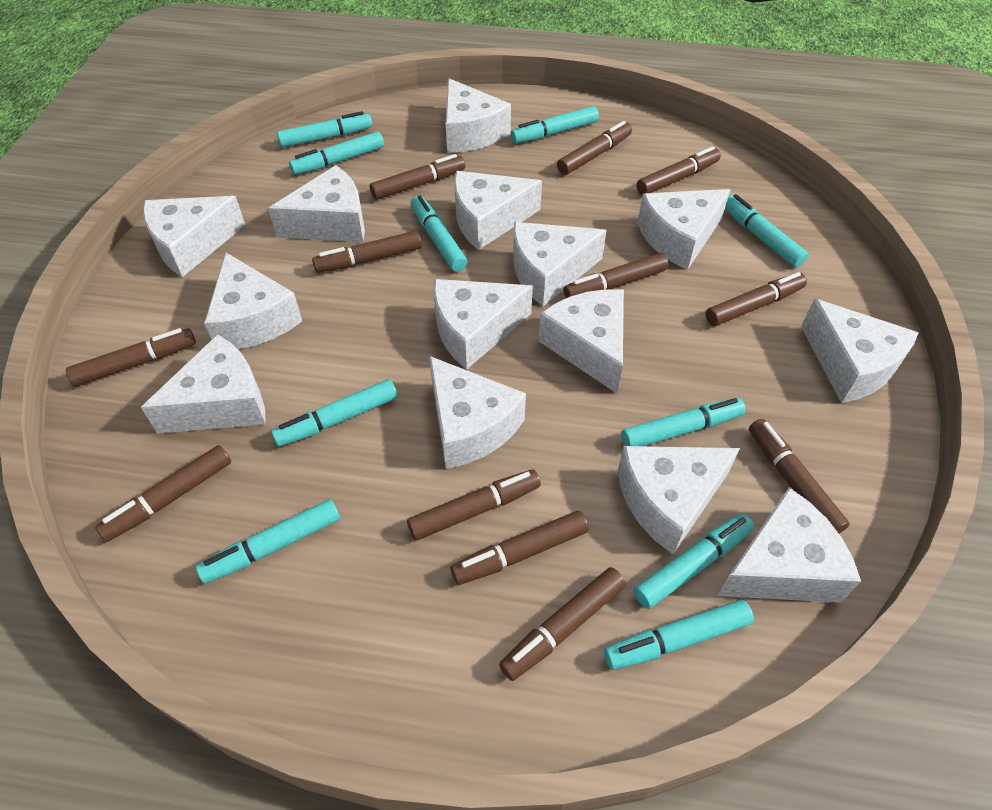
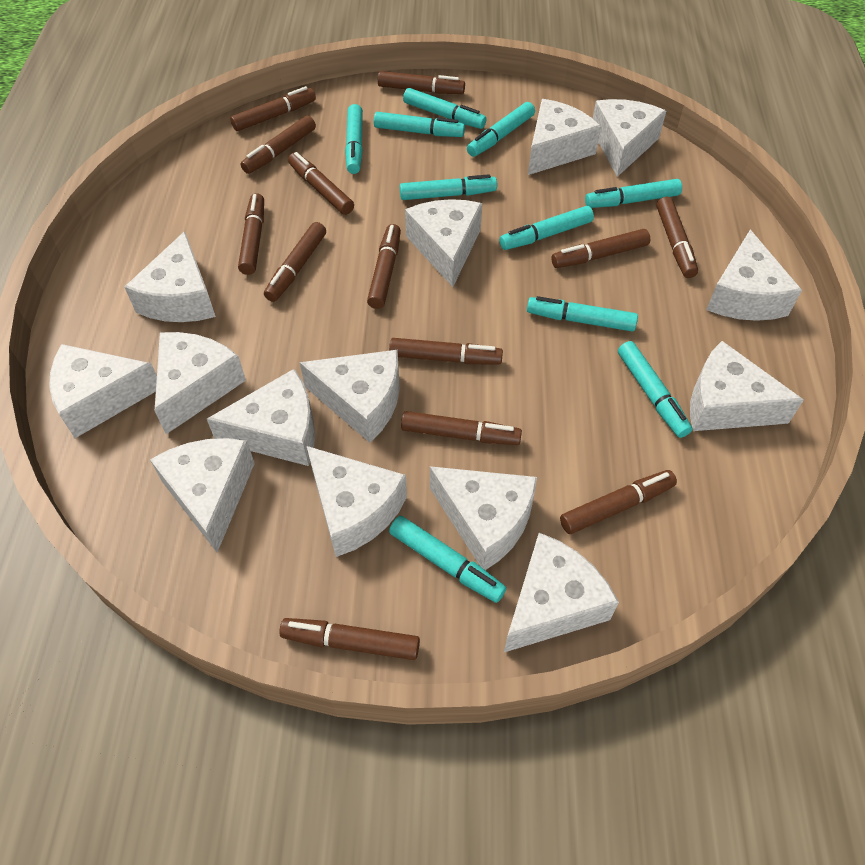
brown marker: 12 -> 13

